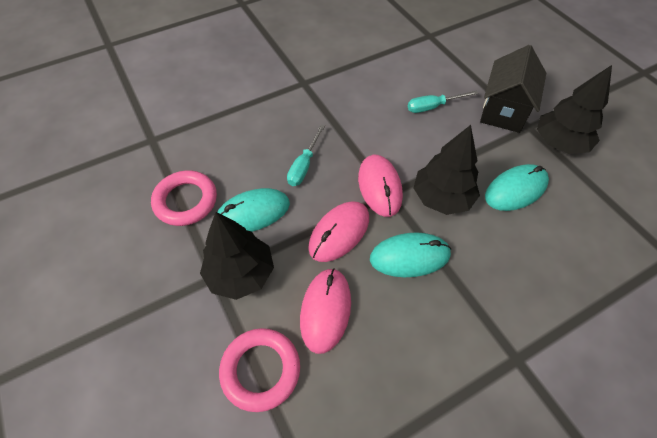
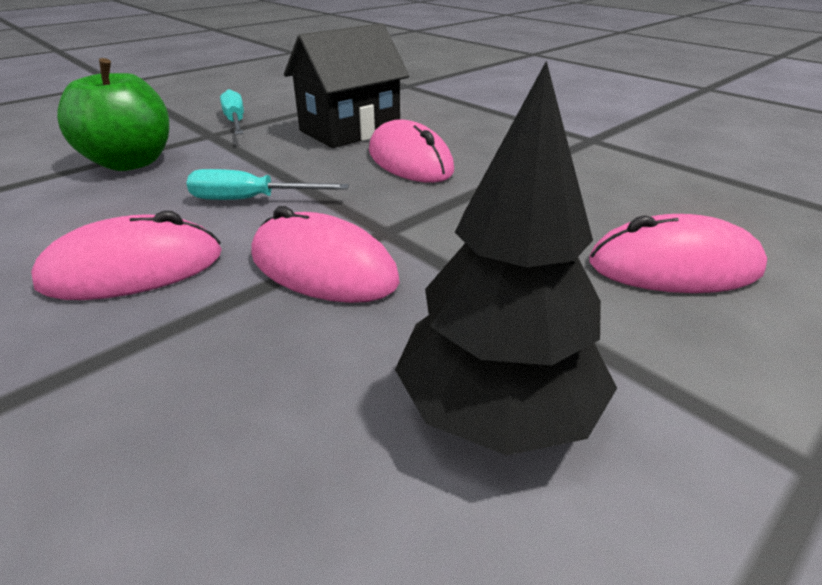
black tree: 3 -> 1
green apple: 0 -> 1
pink mouse: 3 -> 4
pink ring: 2 -> 0
turquoise mouse: 3 -> 0

